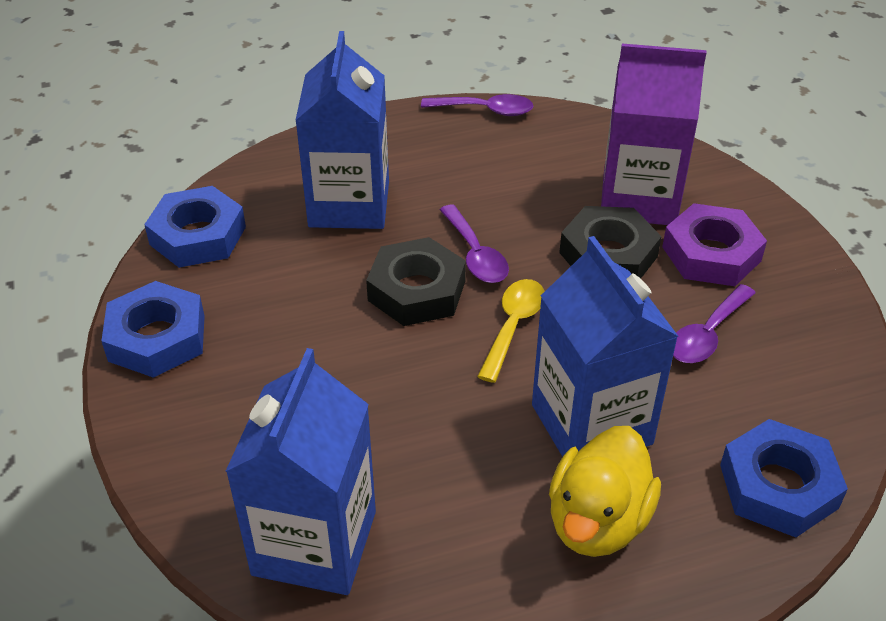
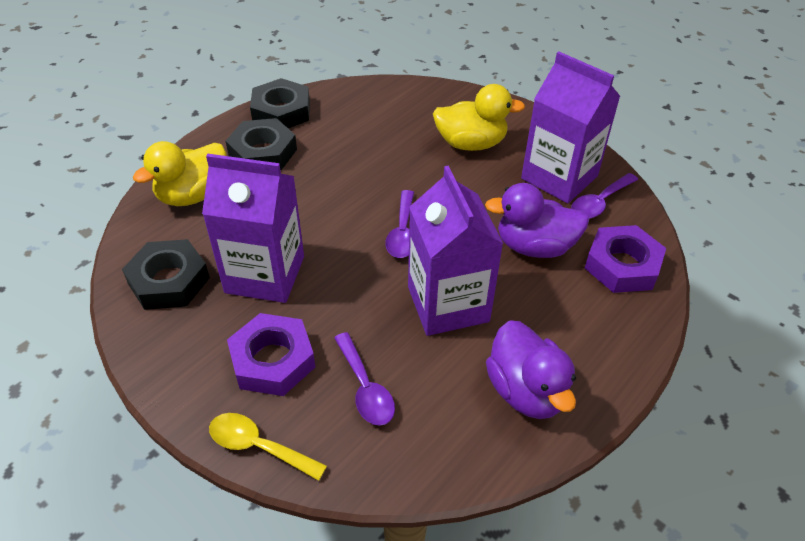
black nut: 2 -> 3
blue carton: 3 -> 0
blue nut: 3 -> 0
purple carton: 1 -> 3
purple duck: 0 -> 2
purple nut: 1 -> 2
yellow duck: 1 -> 2

